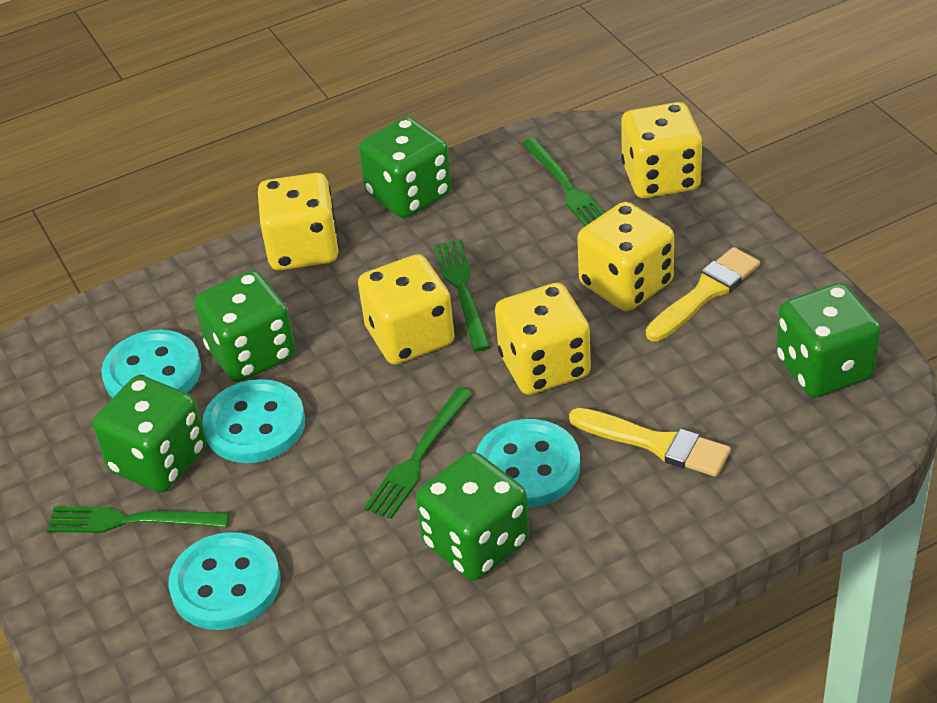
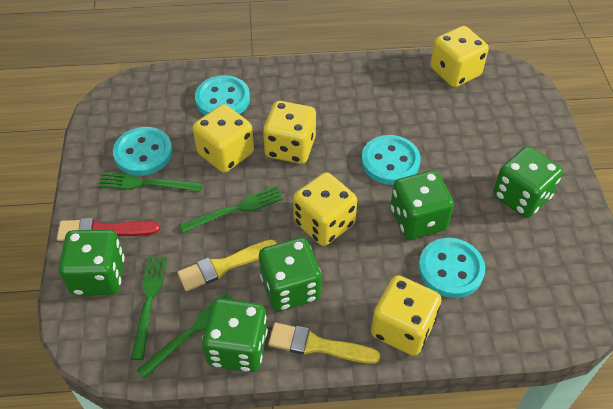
red brush: 0 -> 1

